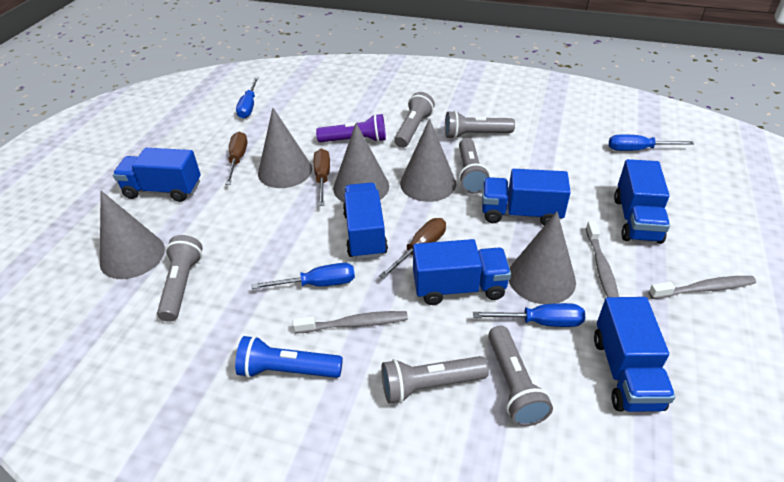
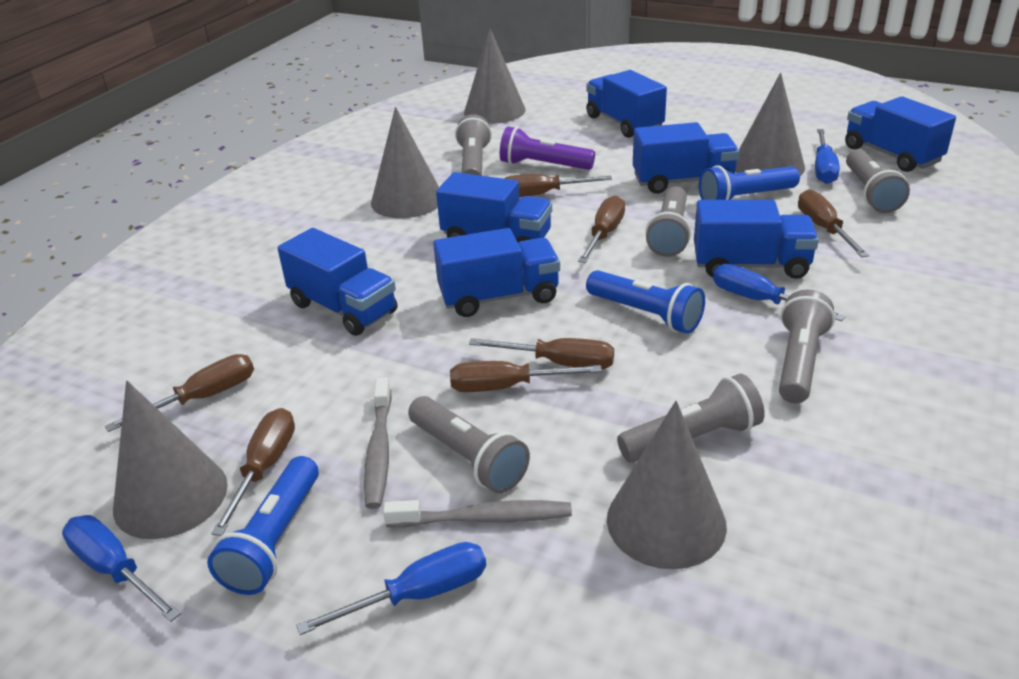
blue flashlight: 1 -> 3
blue truck: 6 -> 7
brown screwdriver: 3 -> 7
grey toothbrush: 3 -> 2

